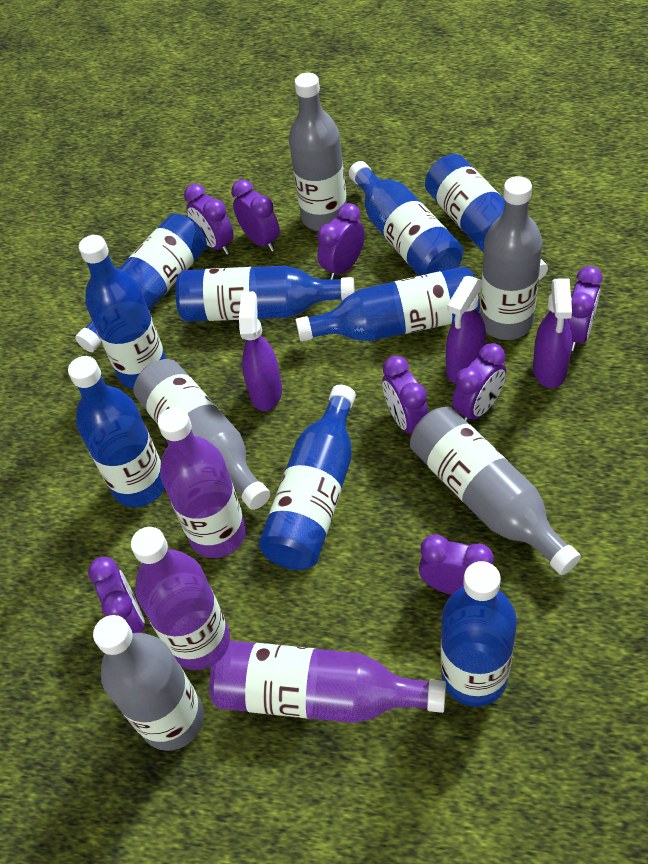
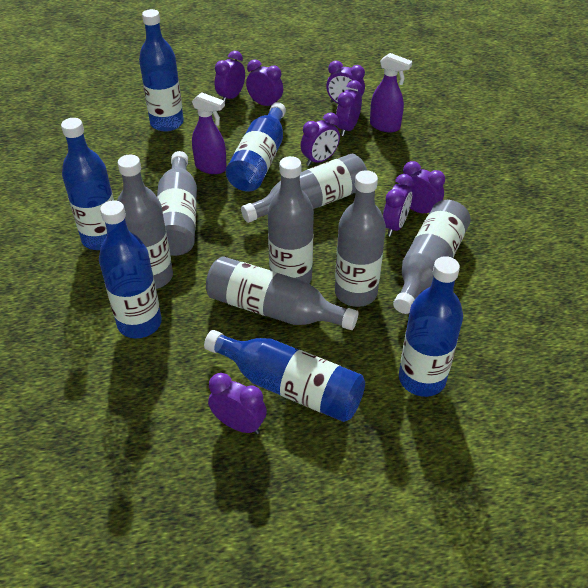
blue bottle: 9 -> 6
grey bottle: 5 -> 7
purple bottle: 3 -> 0
purple spray bottle: 3 -> 2

